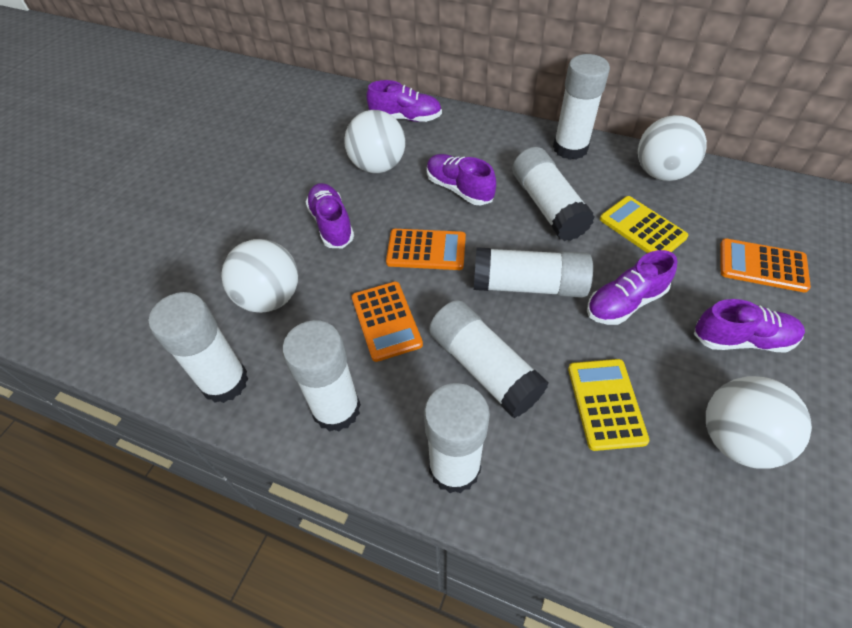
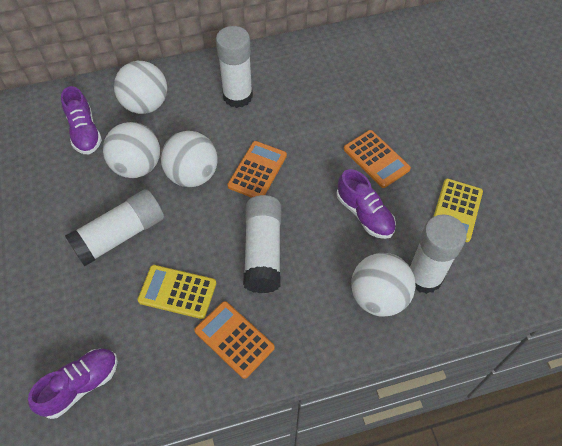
purple shoe: 5 -> 3
white glue stick: 7 -> 4

